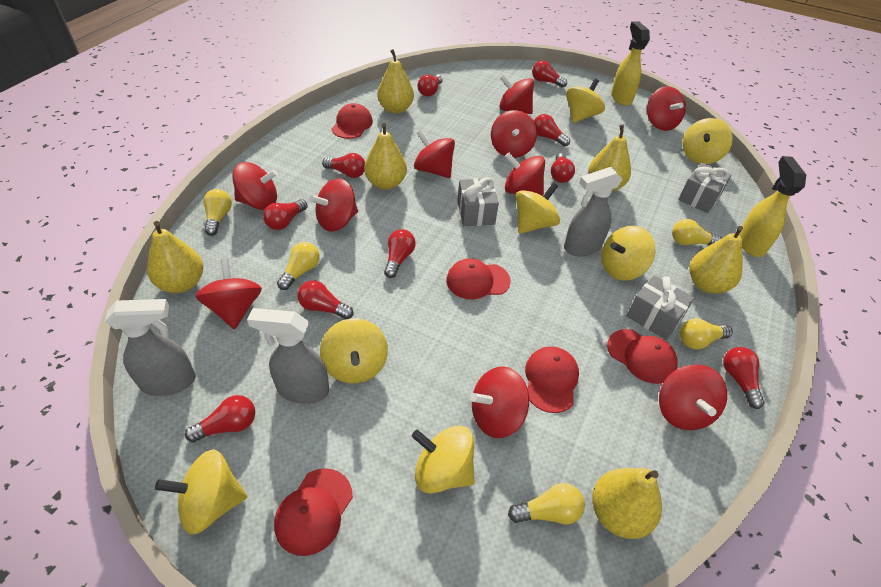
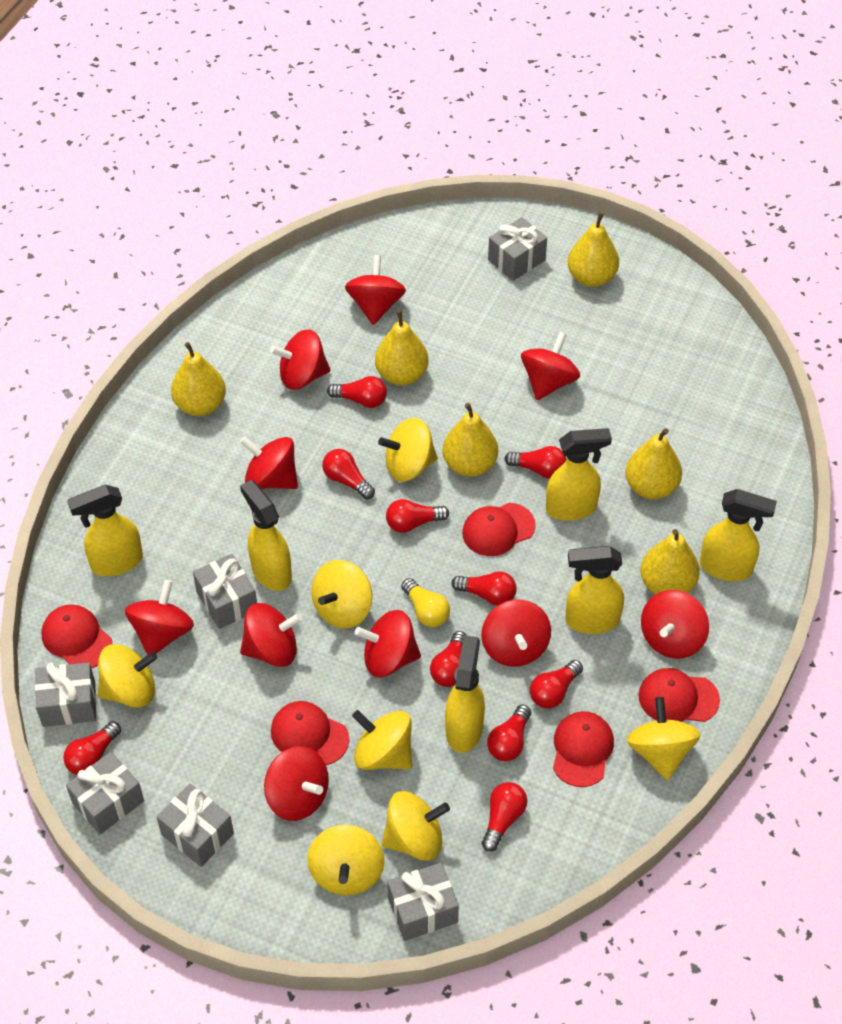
grey gift: 3 -> 6
grey spray bottle: 3 -> 0
yellow light bulb: 5 -> 1
yellow spray bottle: 2 -> 6

